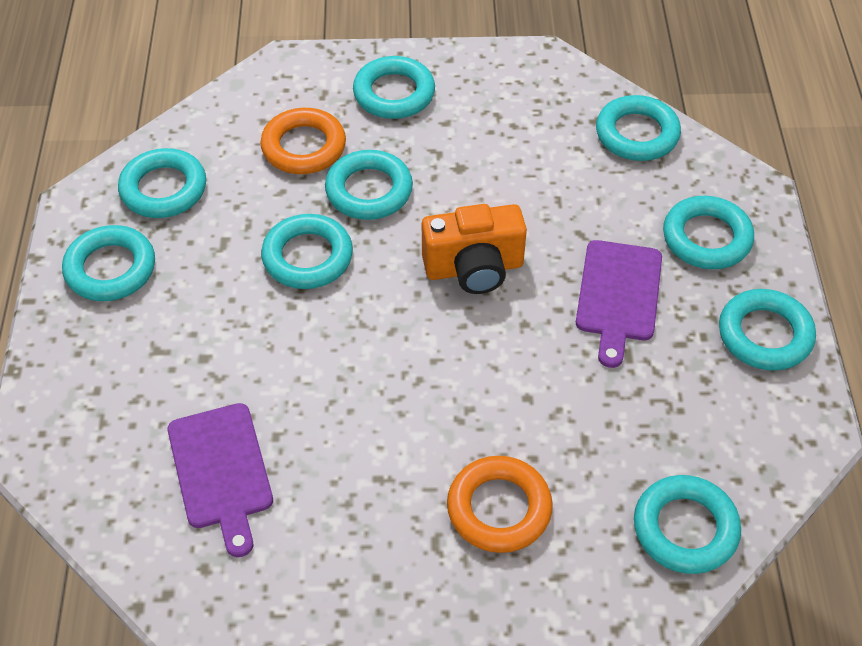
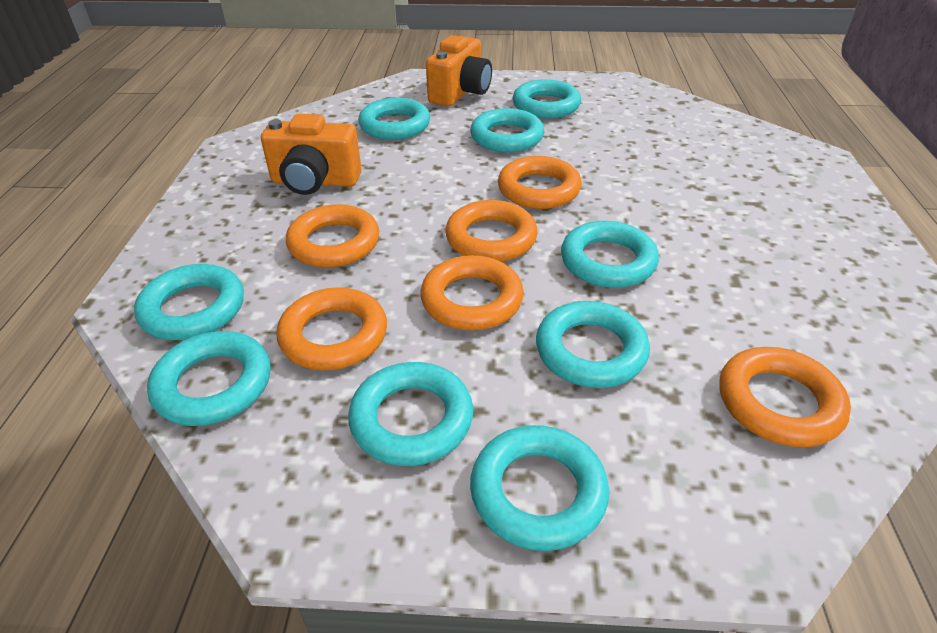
orange camera: 1 -> 2
orange ring: 2 -> 6
purple cutting board: 2 -> 0

